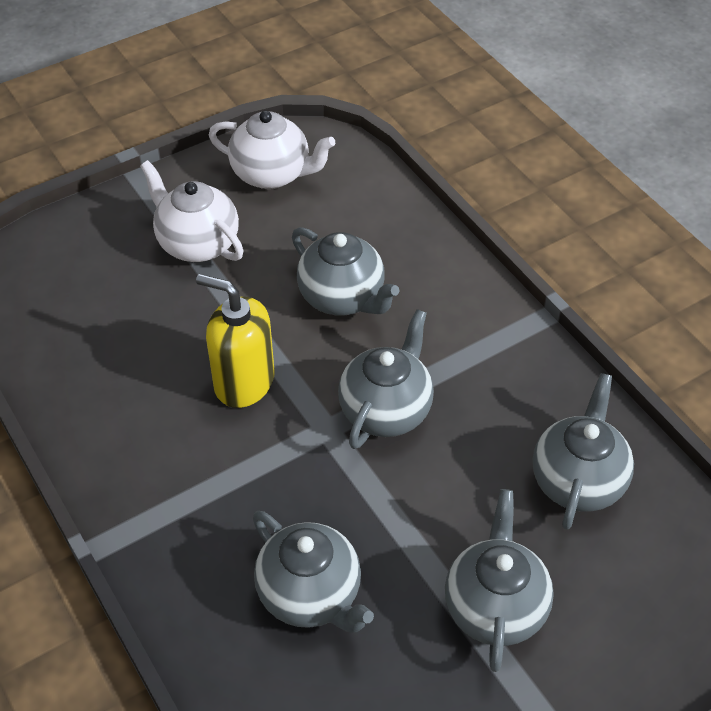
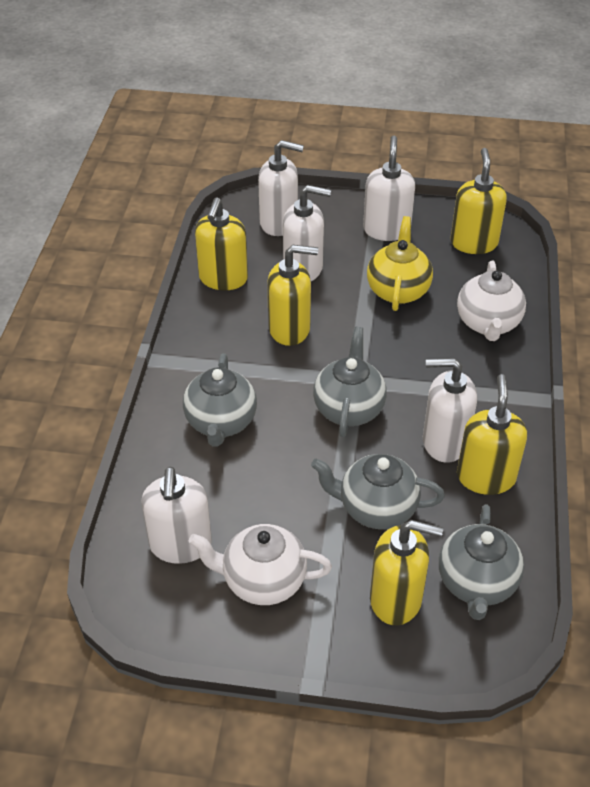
grey teapot: 5 -> 4
white soap dispenser: 0 -> 5
yellow soap dispenser: 1 -> 5
yellow teapot: 0 -> 1

